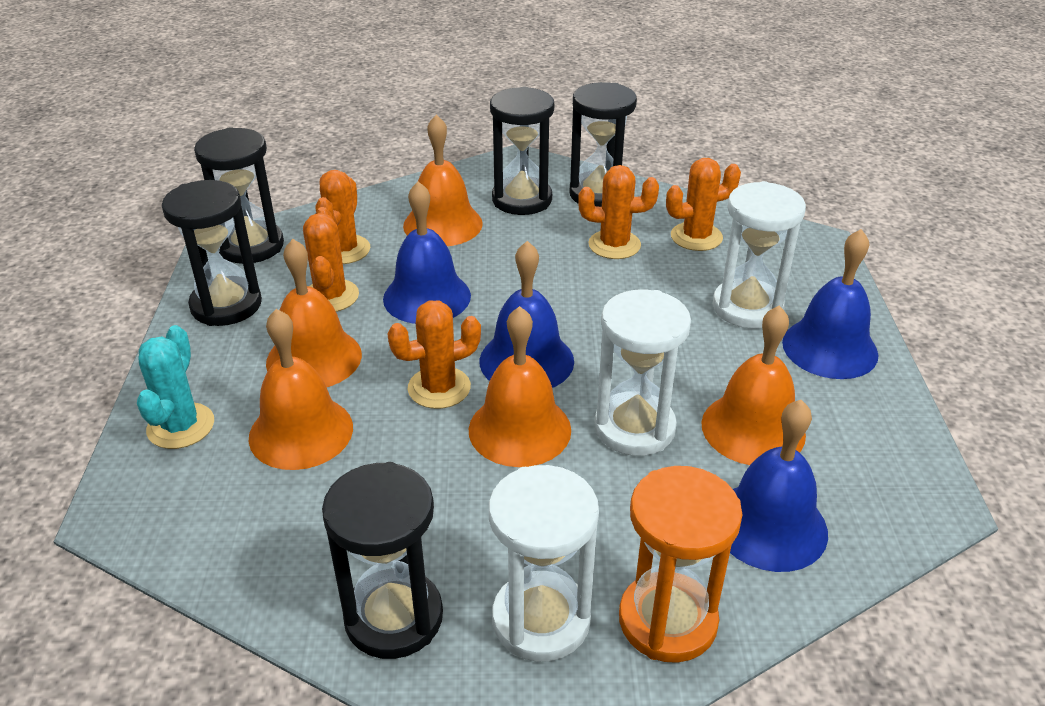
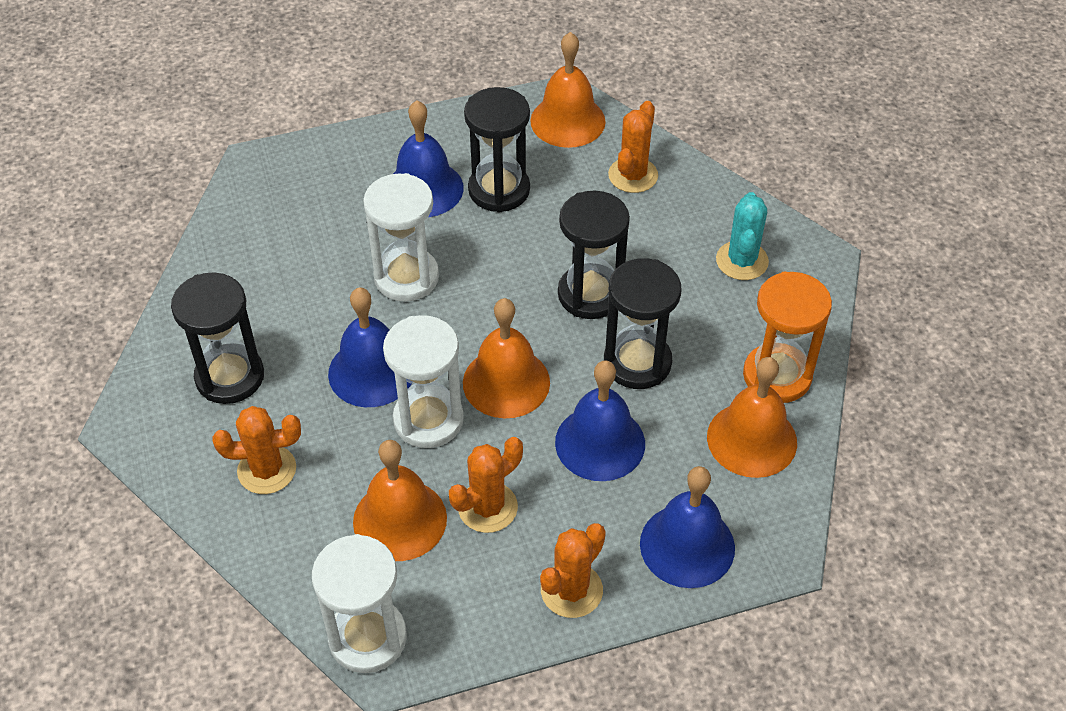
black hourglass: 5 -> 4
orange bell: 5 -> 4
orange cactus: 5 -> 4

